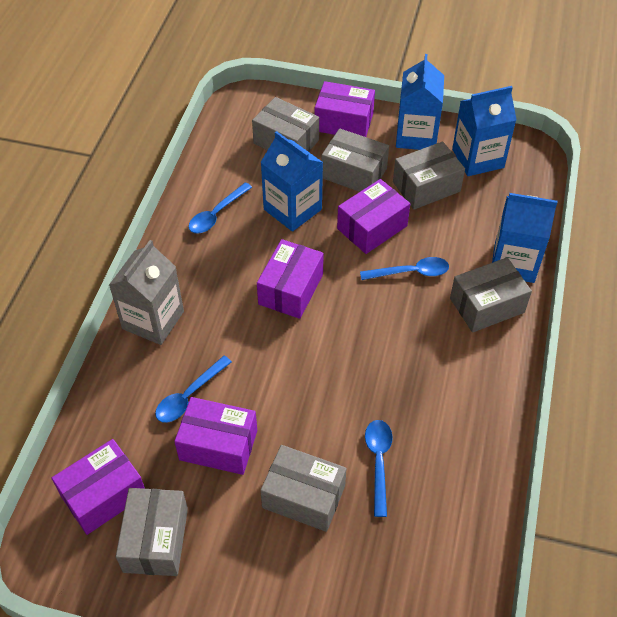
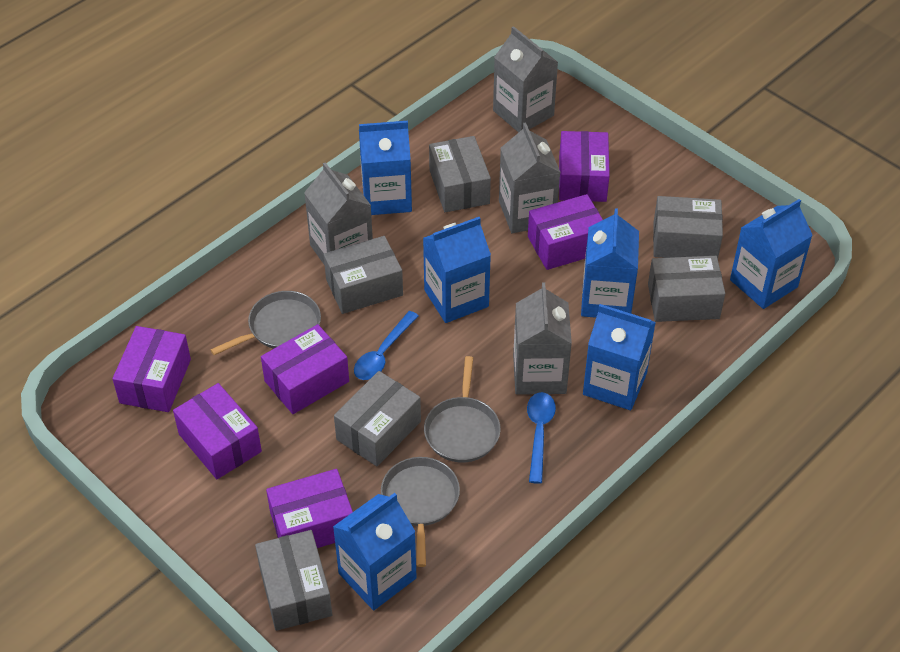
blue carton: 4 -> 6
blue spoon: 4 -> 2
grey carton: 1 -> 4
grey pan: 0 -> 3
purple box: 5 -> 6

